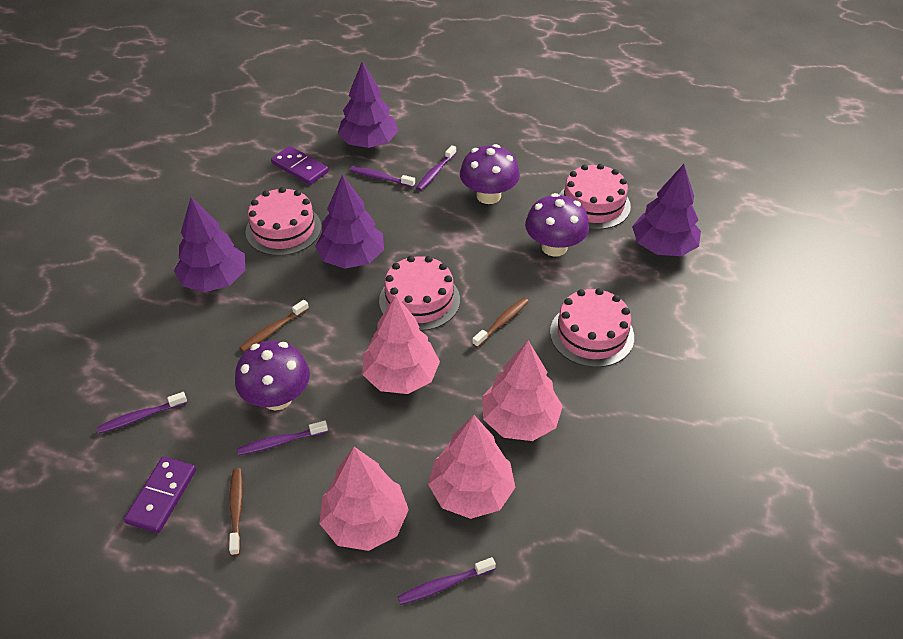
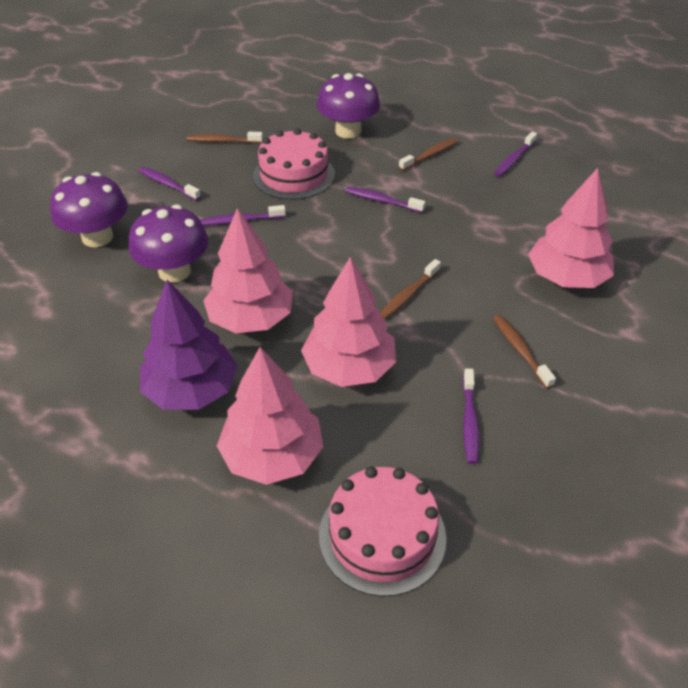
brown toothbrush: 3 -> 4
pink cake: 4 -> 2
purple domino: 2 -> 0
purple tree: 4 -> 1

